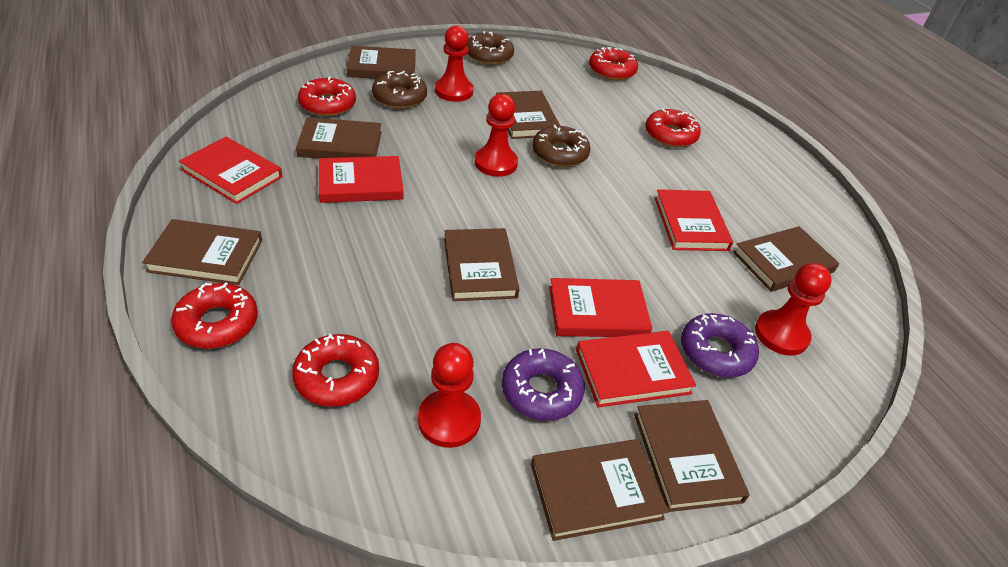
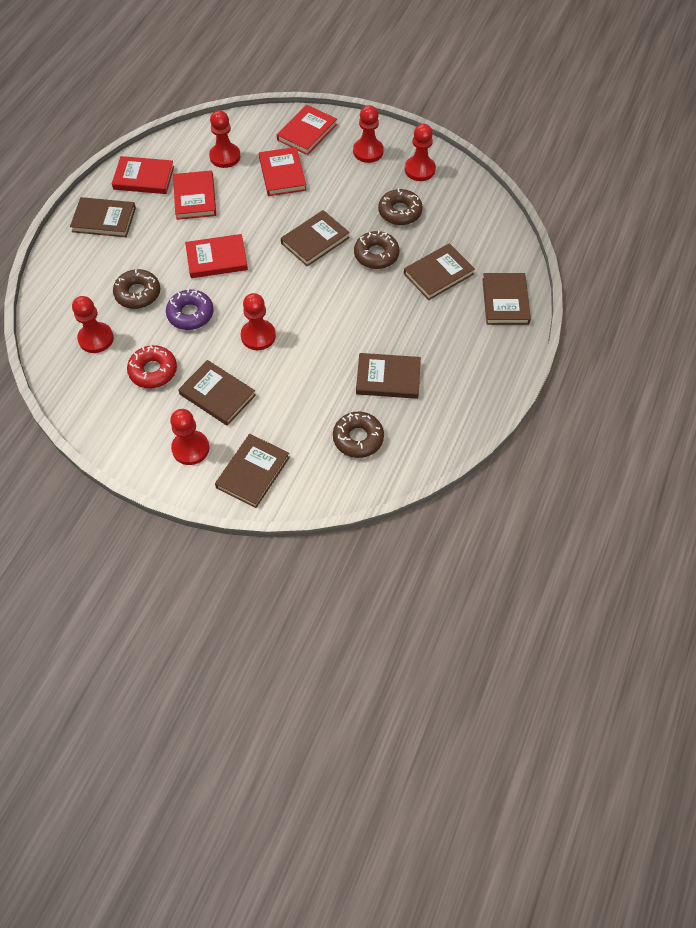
brown book: 8 -> 7
brown donut: 3 -> 4
purple donut: 2 -> 1
red donut: 5 -> 1
red pawn: 4 -> 6

